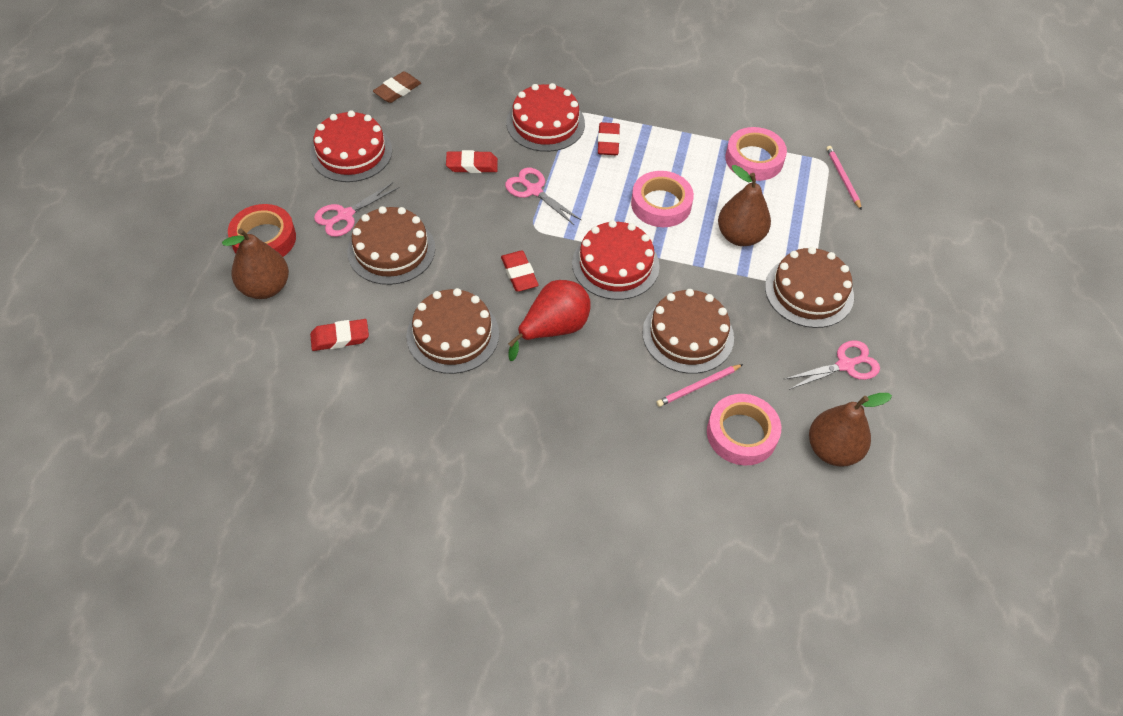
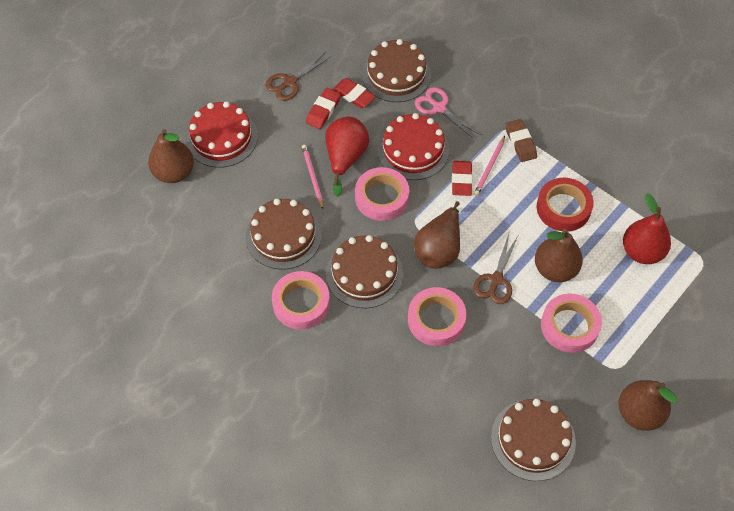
brown pear: 3 -> 4
brown scissors: 0 -> 2
pink scissors: 3 -> 1
pink tape: 3 -> 4
red cake: 3 -> 2
red eraser: 4 -> 3
red pear: 1 -> 2

